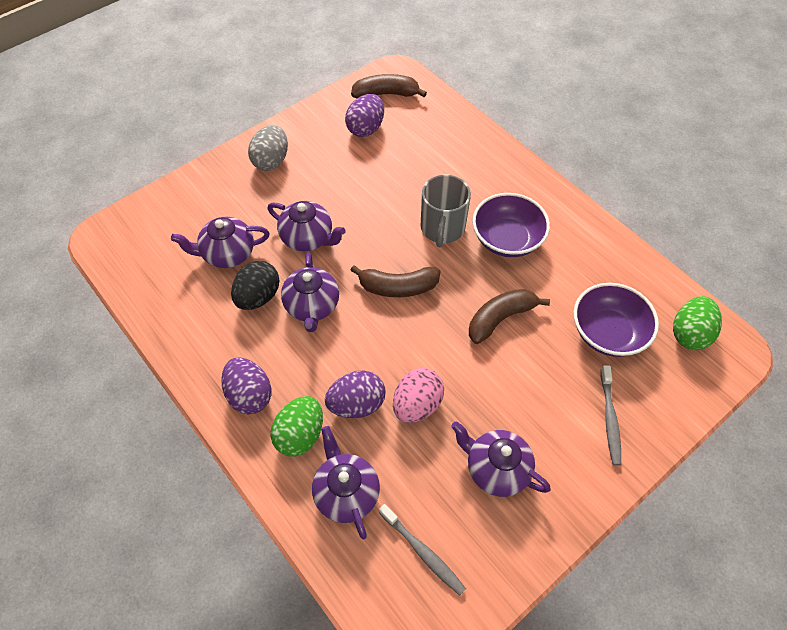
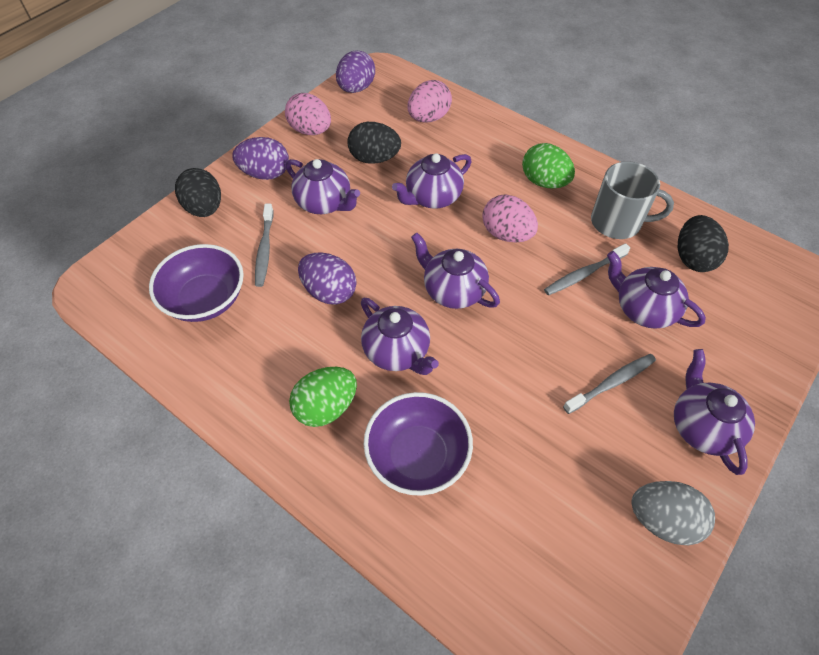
black egg: 1 -> 3
brown banana: 3 -> 0
grey toothbrush: 2 -> 3
pink egg: 1 -> 3
purple teapot: 5 -> 6

